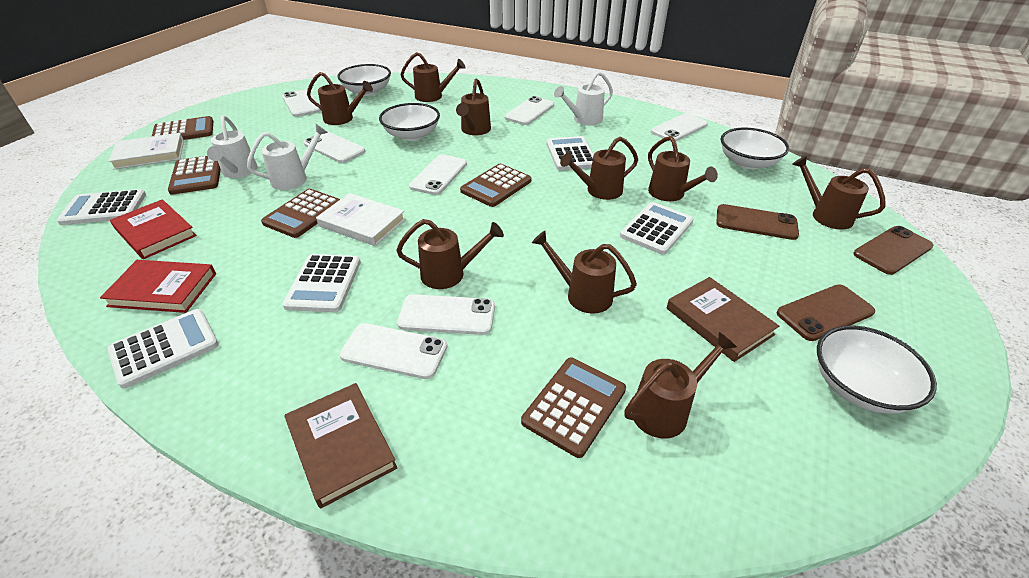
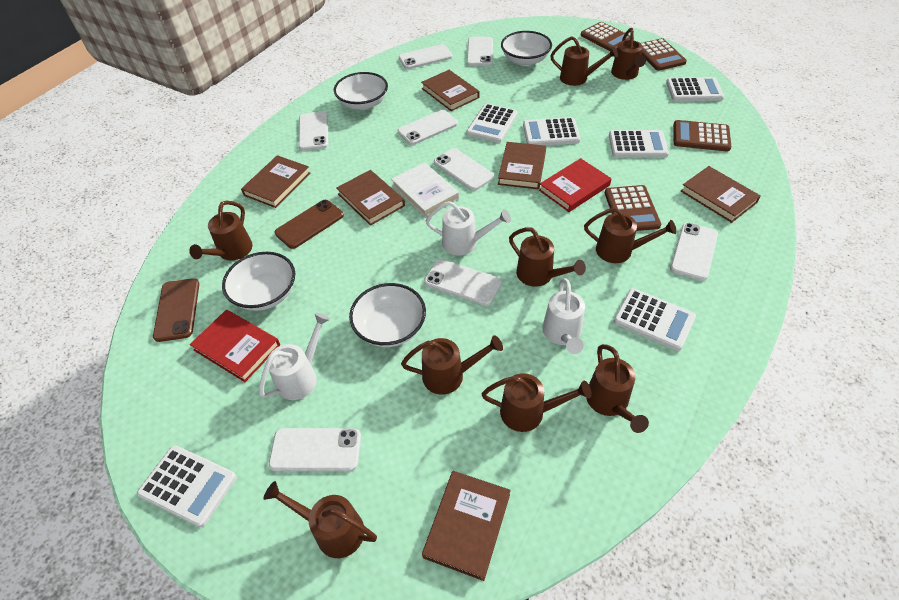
brown book: 2 -> 6
brown calculator: 5 -> 4
brown phone: 3 -> 2
white book: 2 -> 1
white calculator: 5 -> 6
white phone: 7 -> 8

